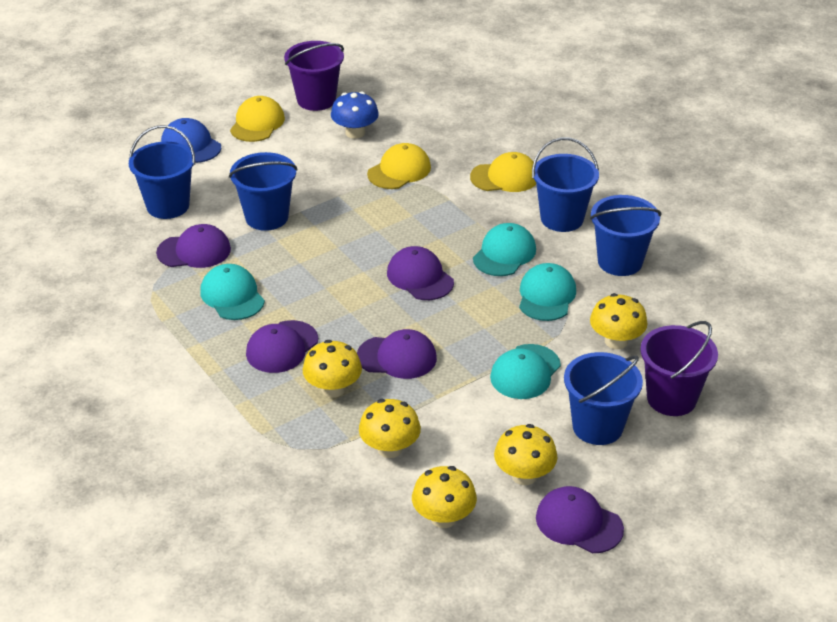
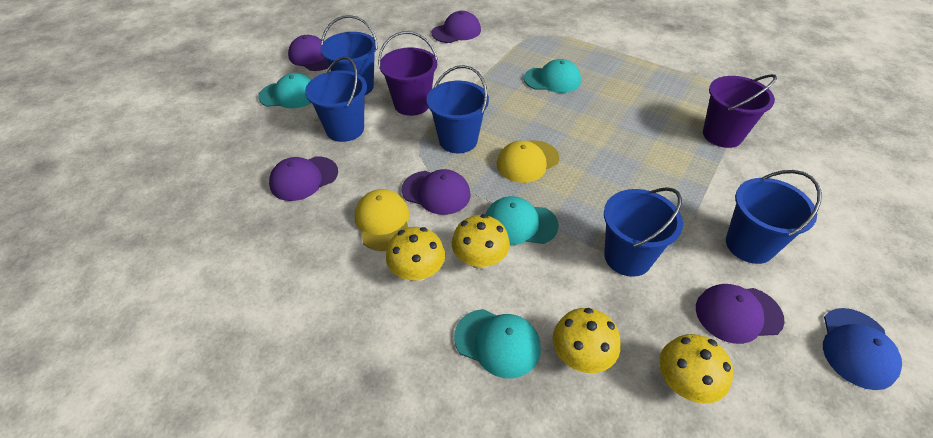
blue mushroom: 1 -> 0
yellow cap: 3 -> 2
yellow mushroom: 5 -> 4

